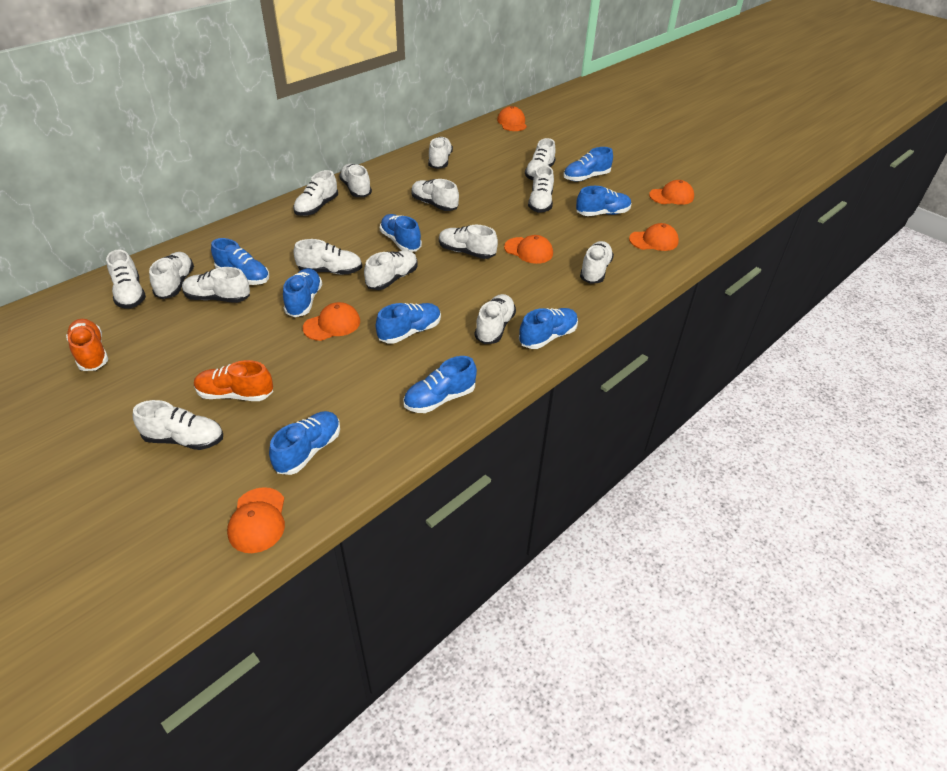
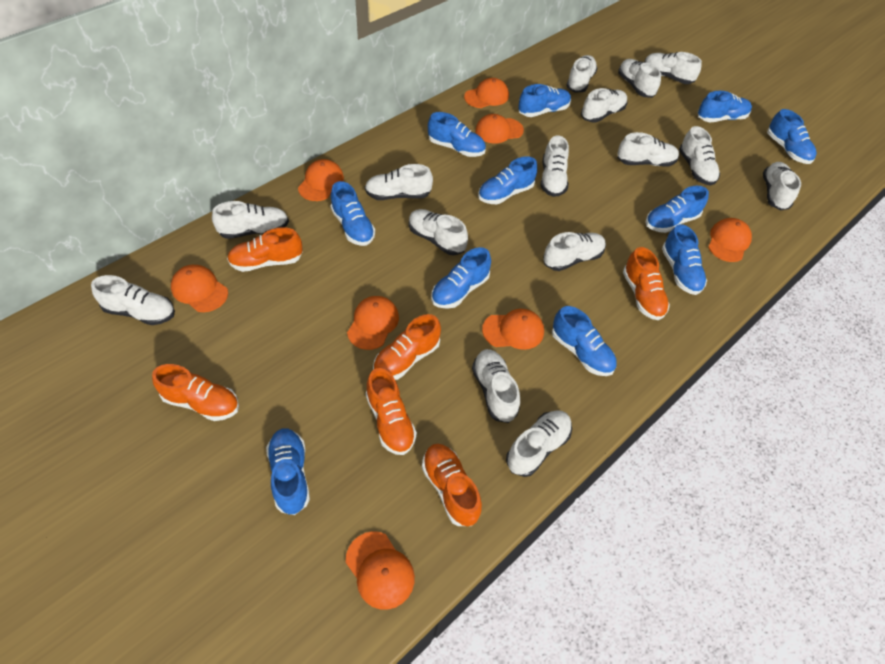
blue shoe: 9 -> 11
orange cap: 6 -> 8
orange shoe: 2 -> 6

